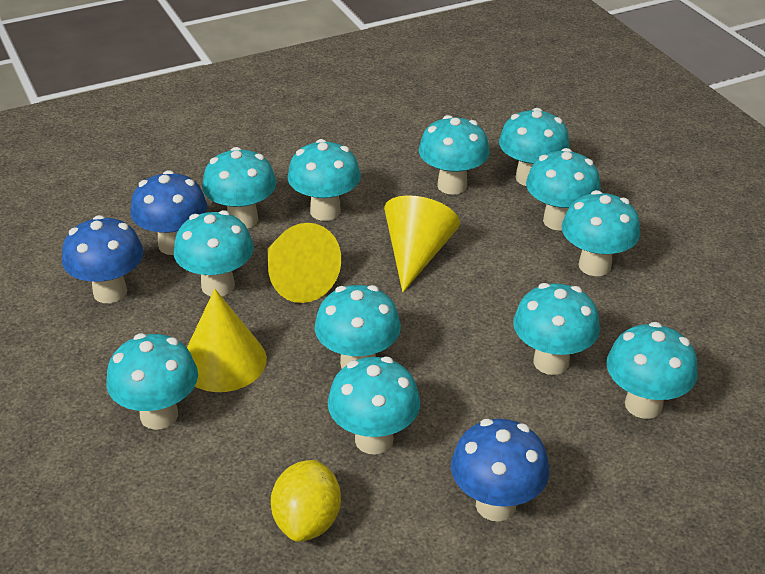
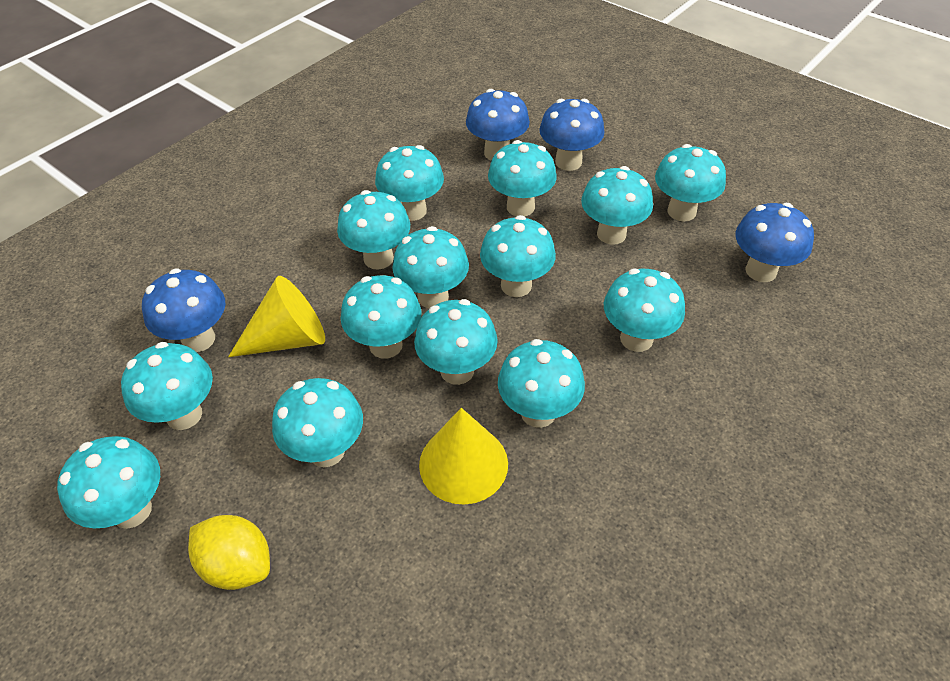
blue mushroom: 3 -> 4
turquoise mushroom: 12 -> 14
yellow cone: 3 -> 2

